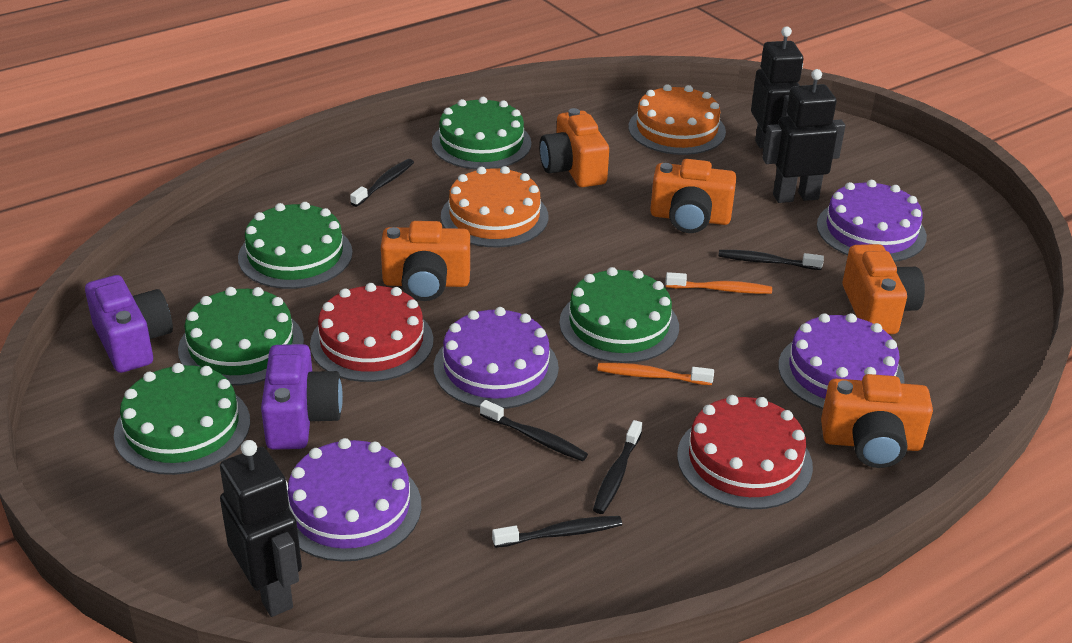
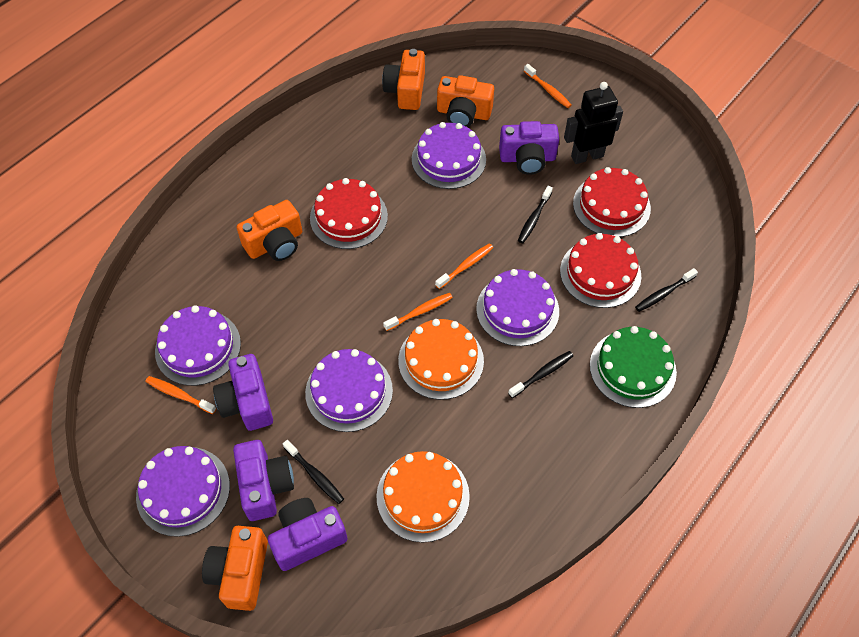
black robot: 3 -> 1
black toothbrush: 5 -> 4
green cake: 5 -> 1
orange camera: 5 -> 4
orange toothbrush: 2 -> 4
purple cake: 4 -> 5
purple camera: 2 -> 4
red cake: 2 -> 3

